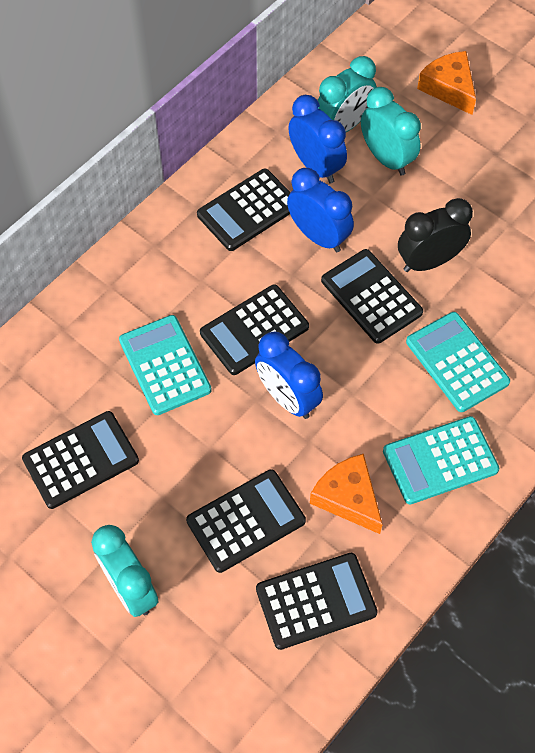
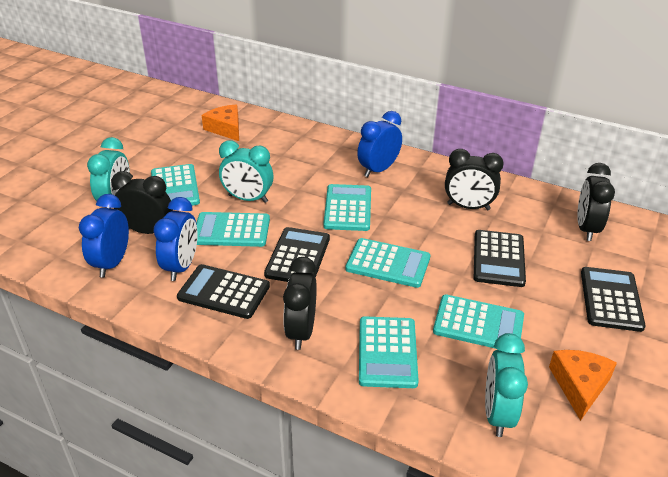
black calculator: 6 -> 4
black clock: 1 -> 4
turquoise calculator: 3 -> 6

